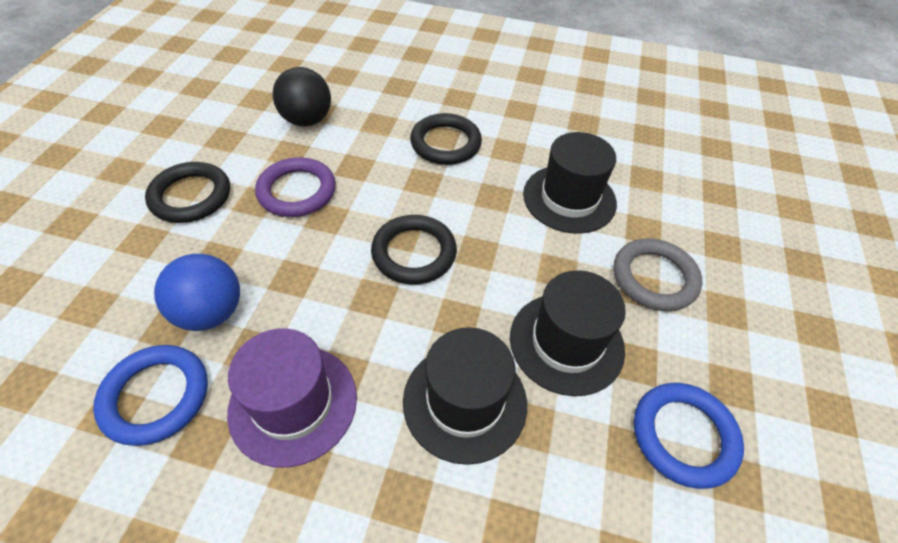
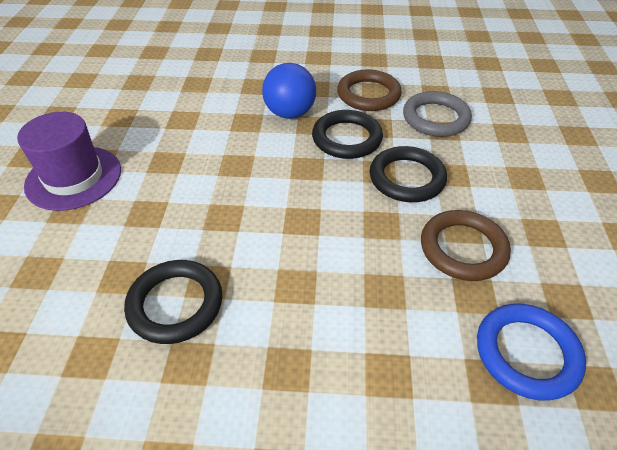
black ball: 1 -> 0
black hat: 3 -> 0
blue ring: 2 -> 1
brown ring: 0 -> 2
purple ring: 1 -> 0

